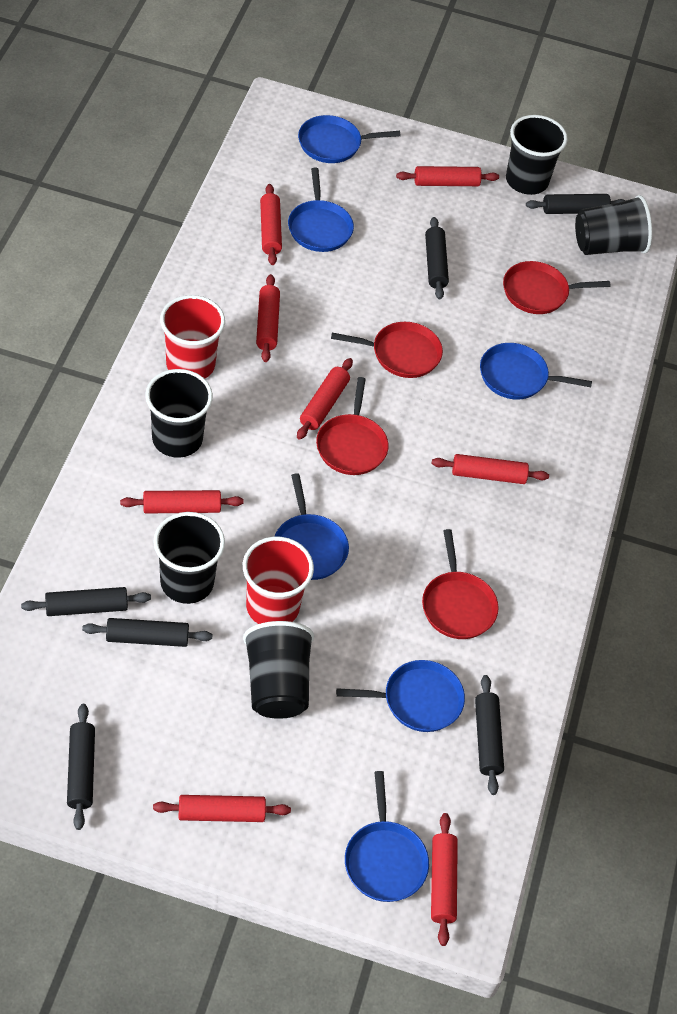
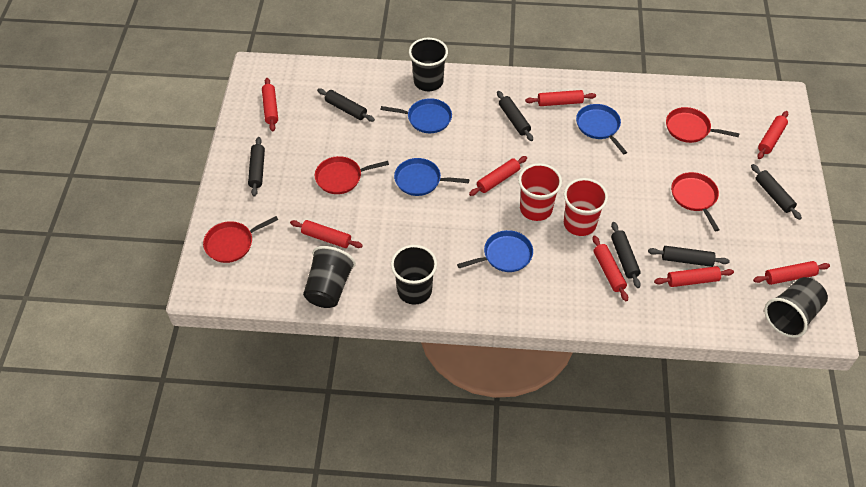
black cup: 5 -> 4
blue pan: 6 -> 4

